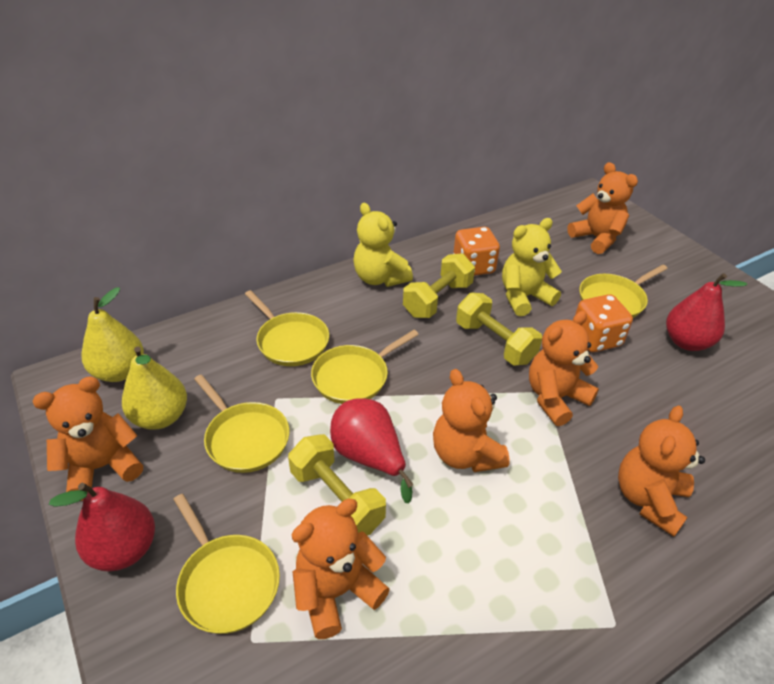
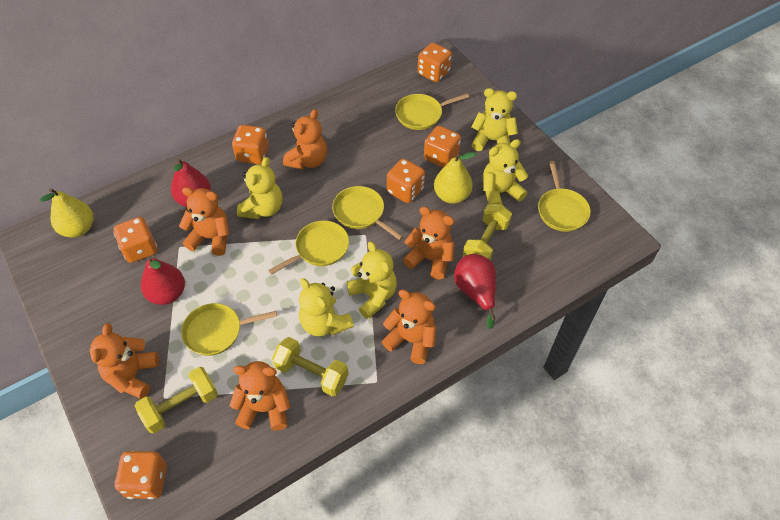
orange dice: 2 -> 6
yellow teddy bear: 2 -> 5

